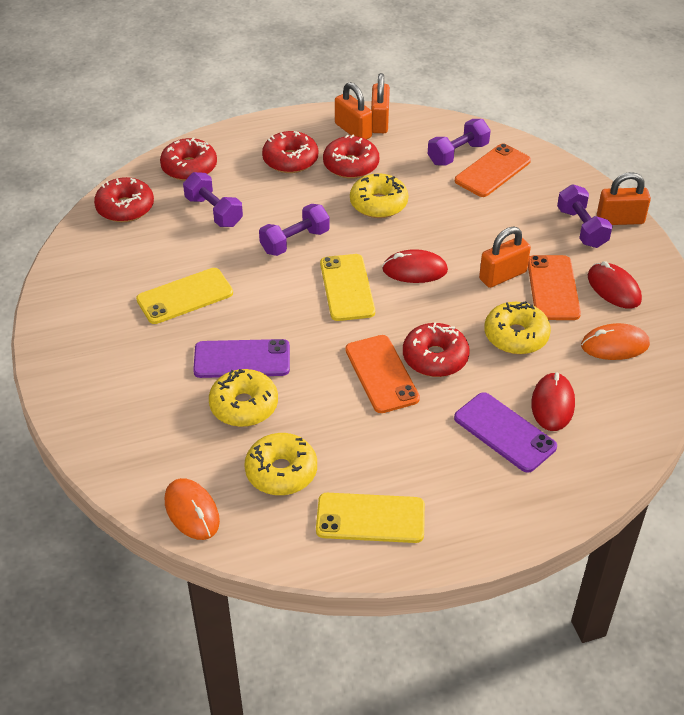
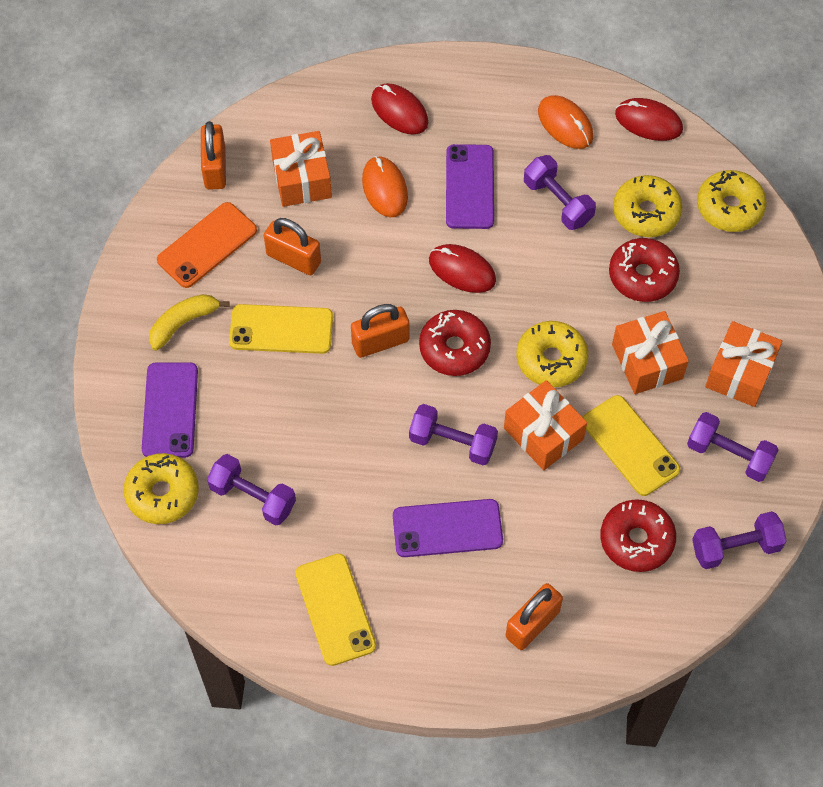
orange gift: 0 -> 4
orange phone: 3 -> 1
purple dumbbell: 4 -> 5
purple phone: 2 -> 3
red donut: 5 -> 3
yellow banana: 0 -> 1

